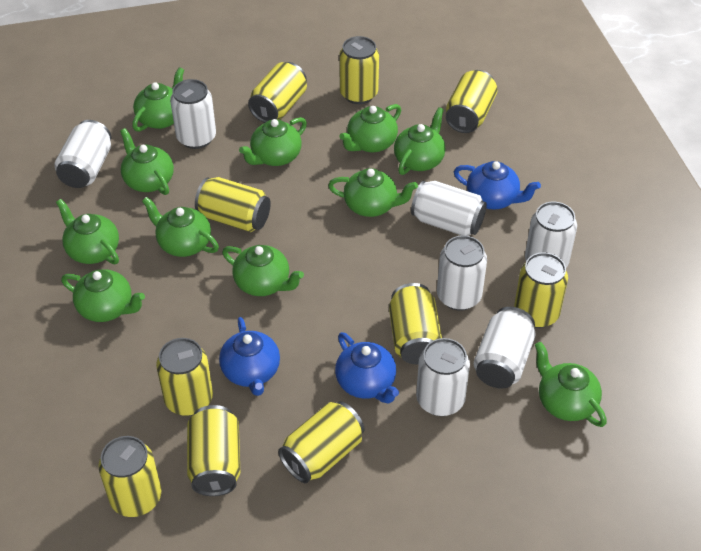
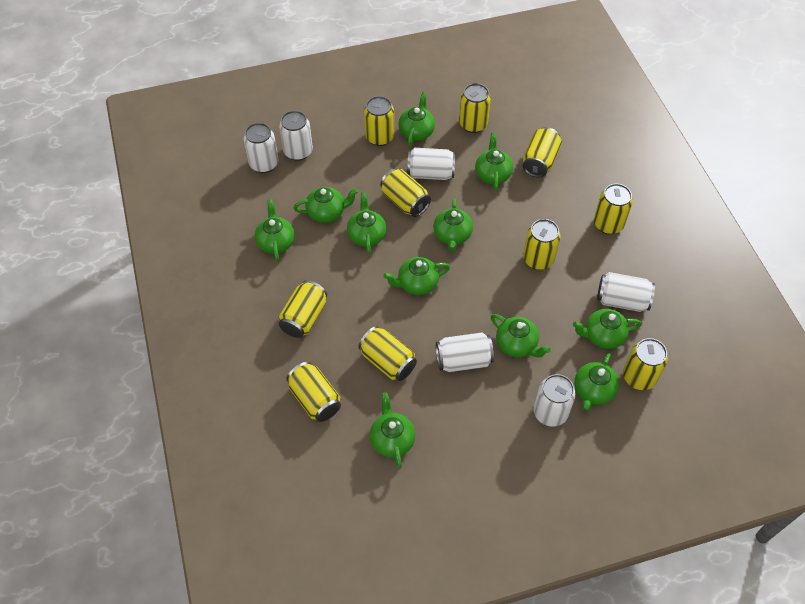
blue teapot: 3 -> 0
white can: 7 -> 6

